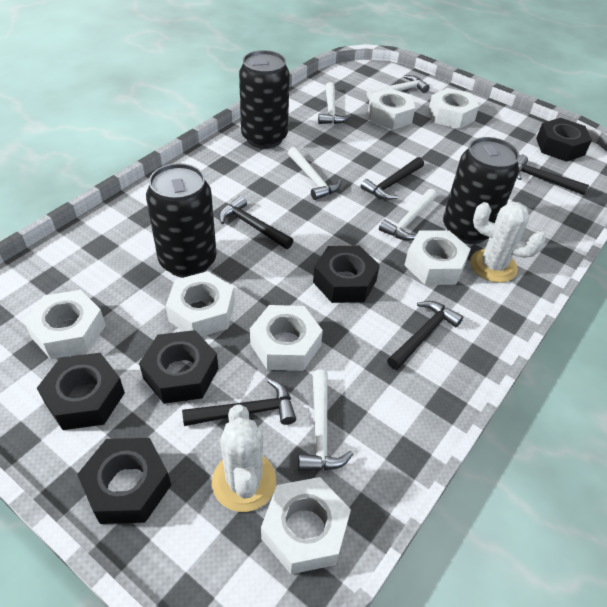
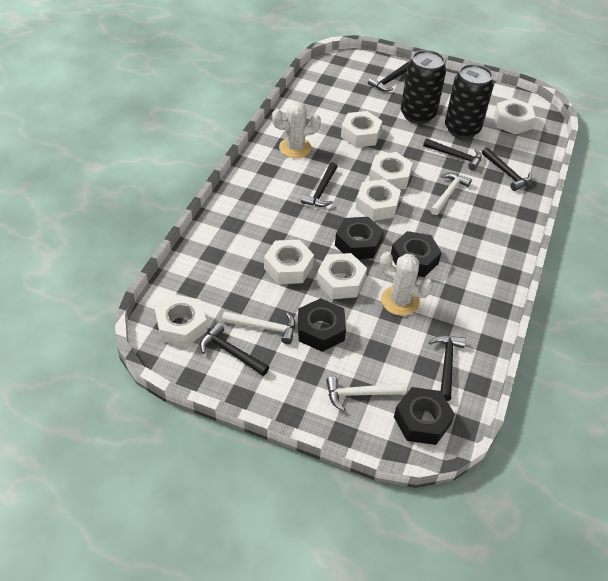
black can: 3 -> 2
black hammer: 5 -> 6
black nut: 5 -> 4
white hammer: 5 -> 3

